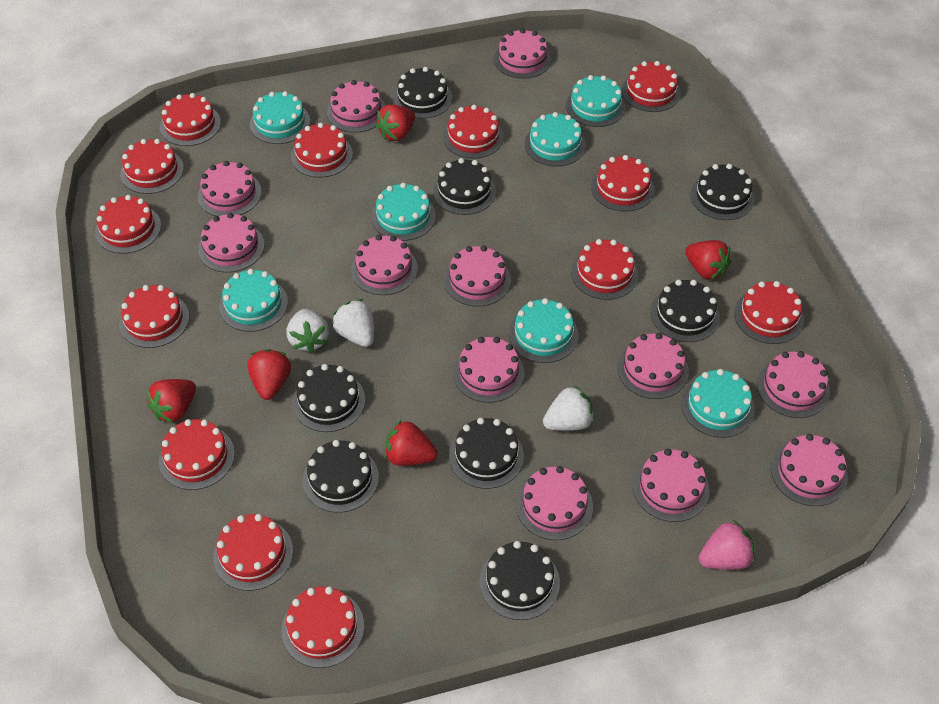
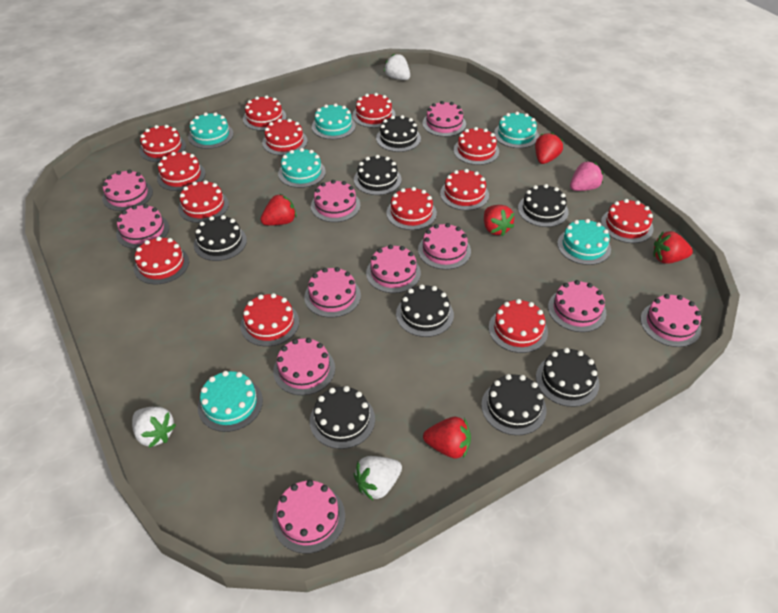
pink cake: 12 -> 11
turquoise cake: 7 -> 6

